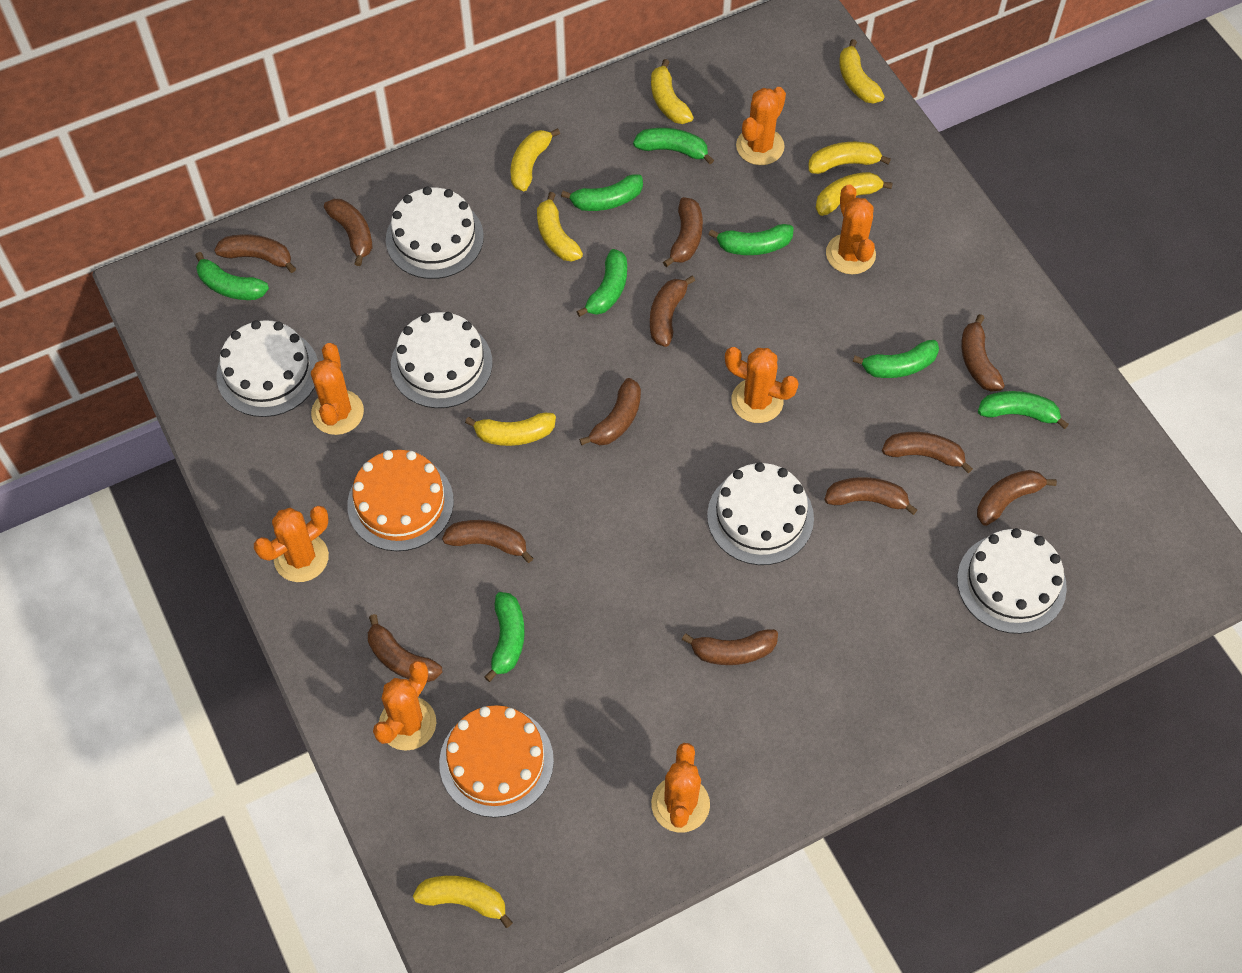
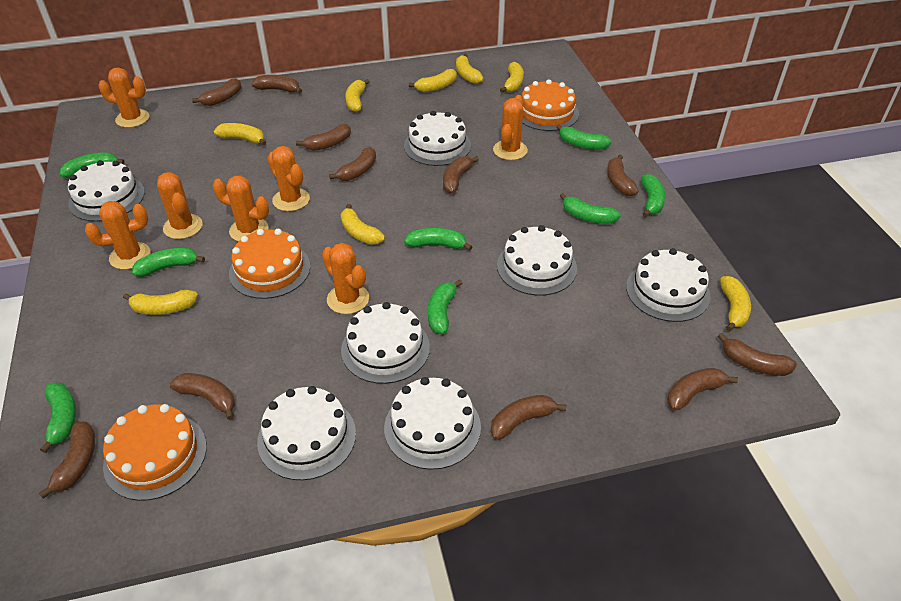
brown banana: 12 -> 11
orange cake: 2 -> 3
white cake: 5 -> 7

